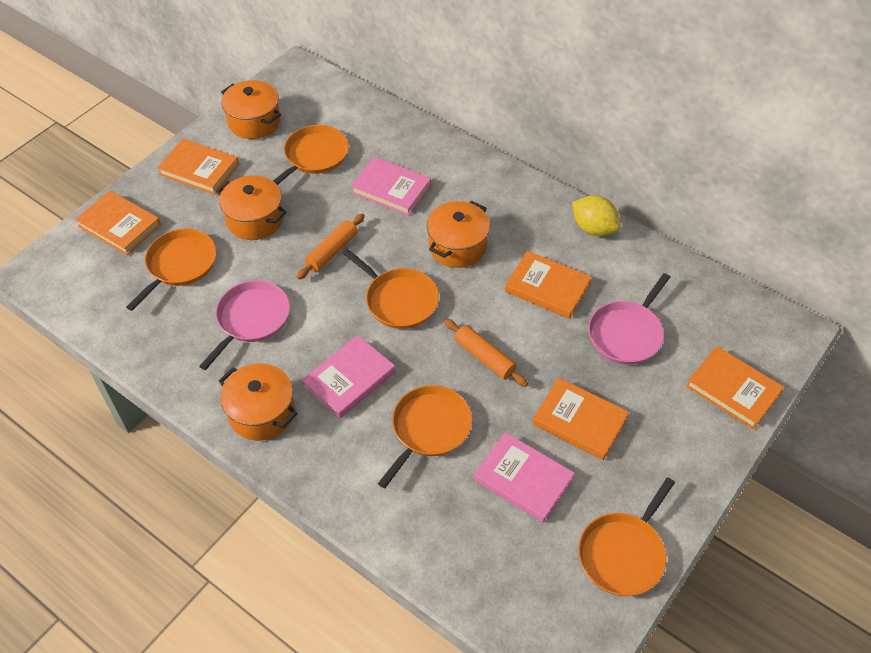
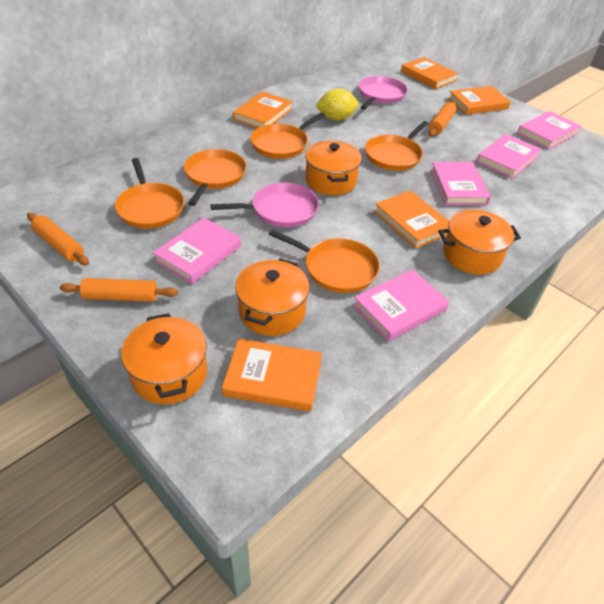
orange rolling pin: 2 -> 3
pink book: 3 -> 5

